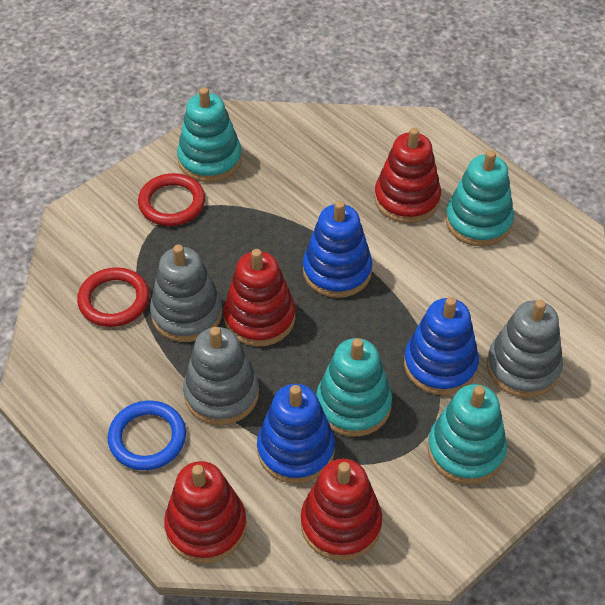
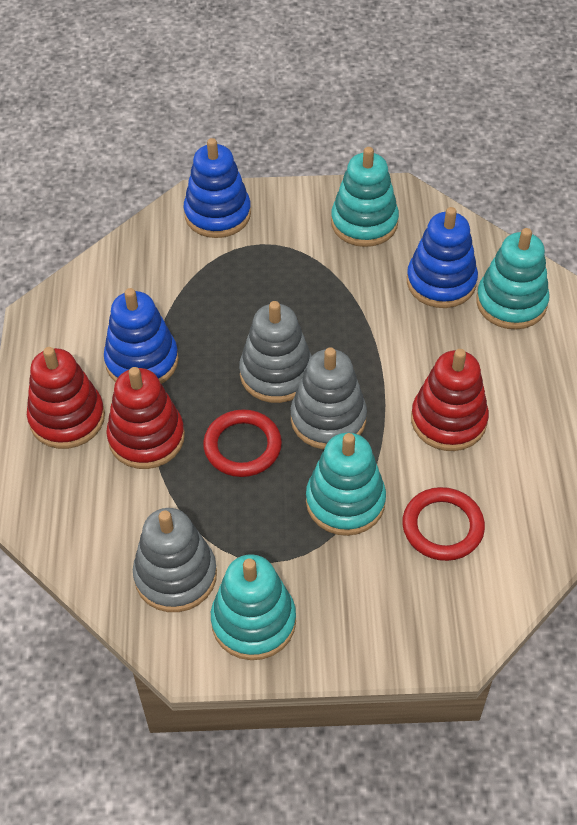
blue ring: 1 -> 0
red stacking toy: 4 -> 3

